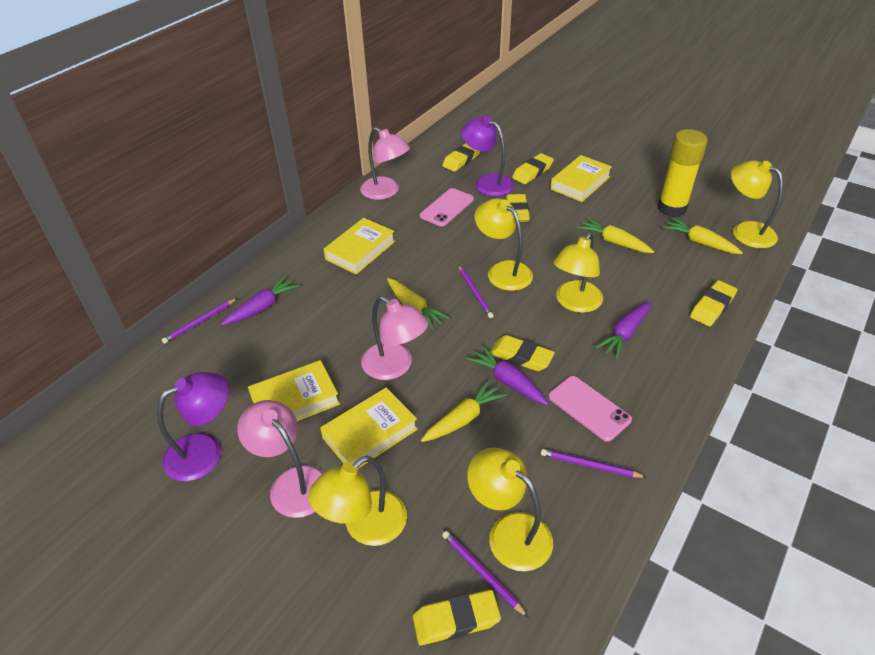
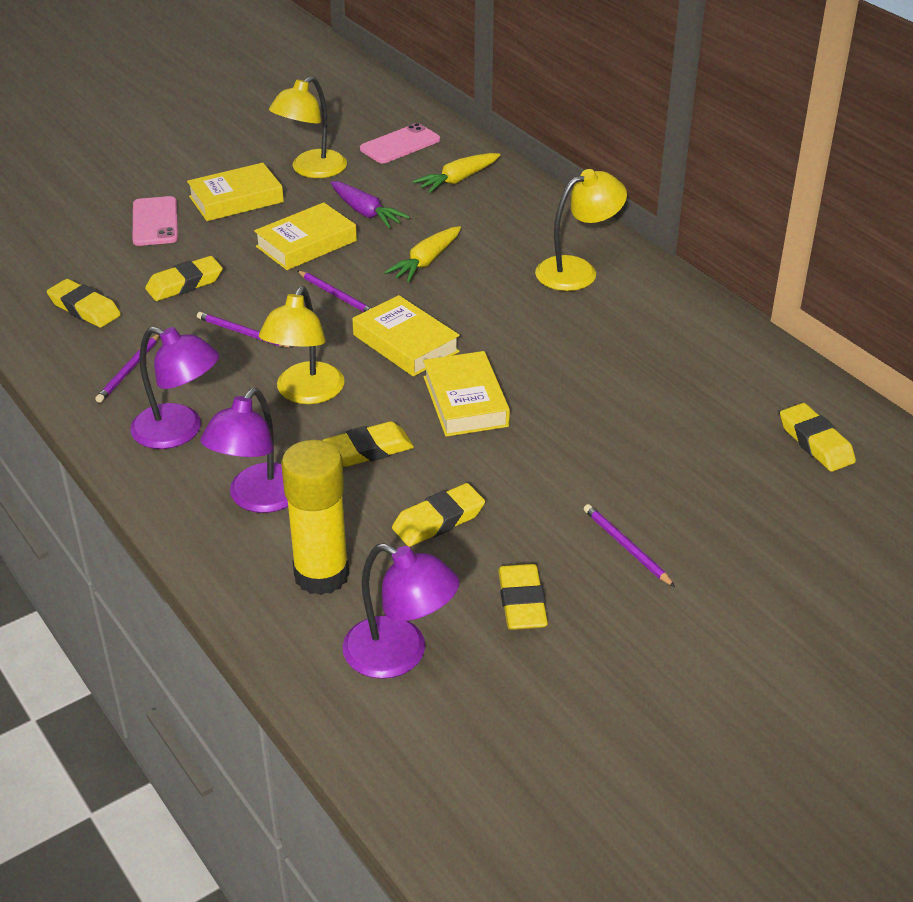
pink lamp: 3 -> 0
purple carrot: 3 -> 1
purple lamp: 2 -> 3
yellow carrot: 4 -> 2
yellow lamp: 5 -> 3

